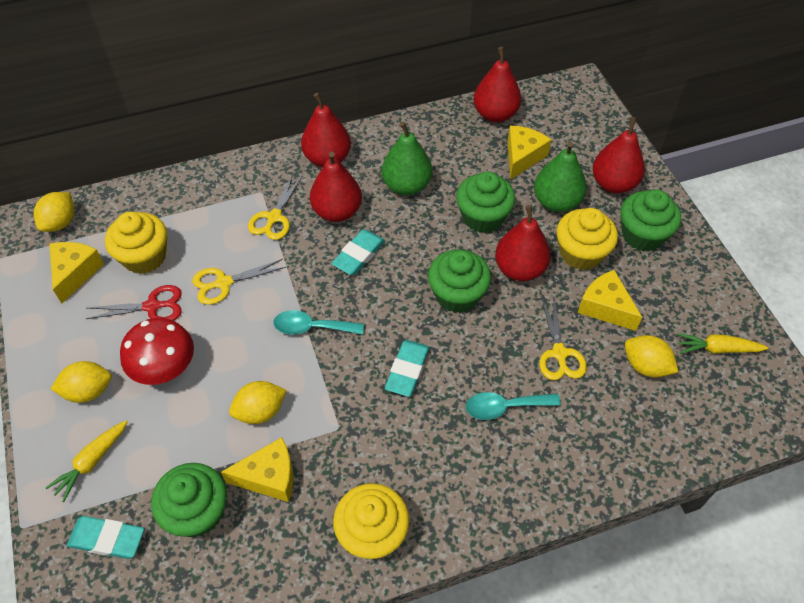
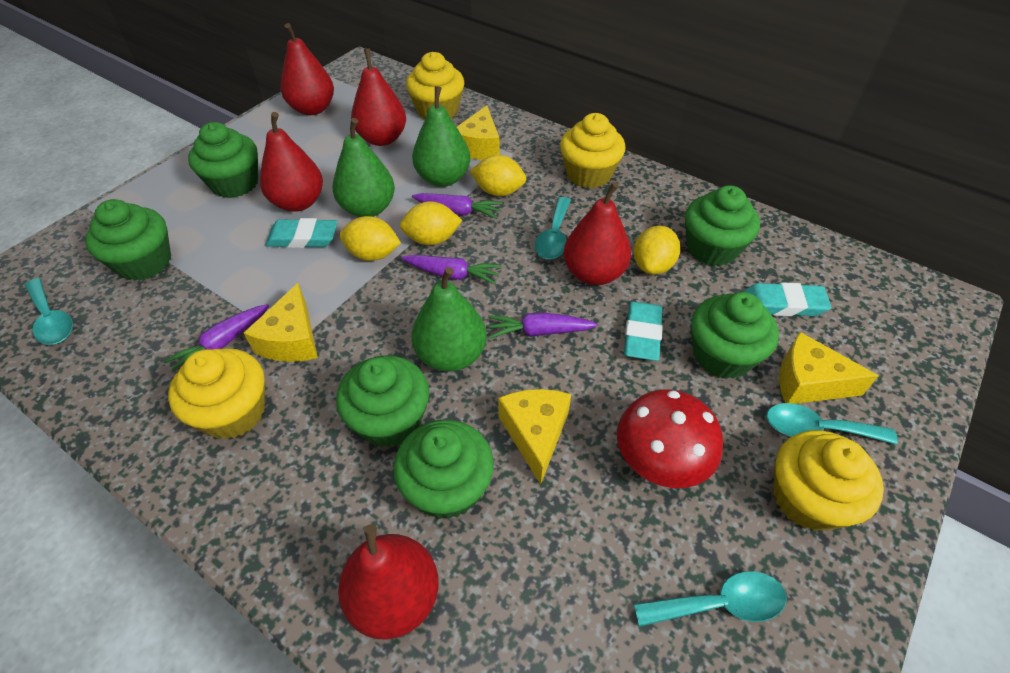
green cupcake: 4 -> 6
green pear: 2 -> 3
purple carrot: 0 -> 4
red scissors: 1 -> 0
turquoise spoon: 2 -> 4
yellow carrot: 2 -> 0
yellow cupcake: 3 -> 4
yellow scissors: 3 -> 0

